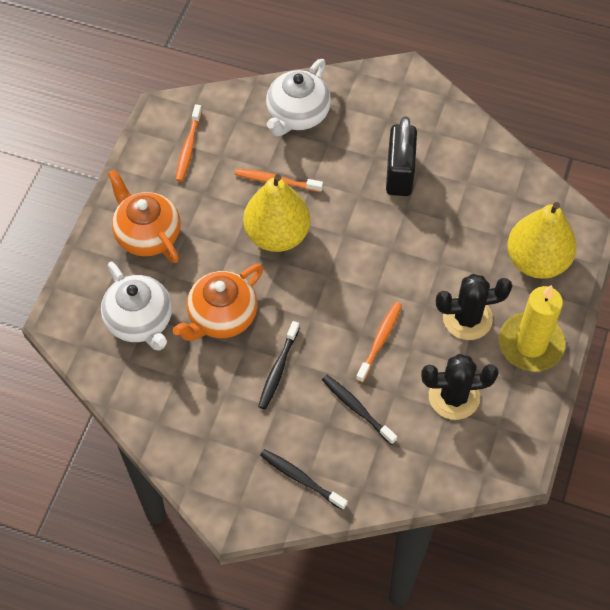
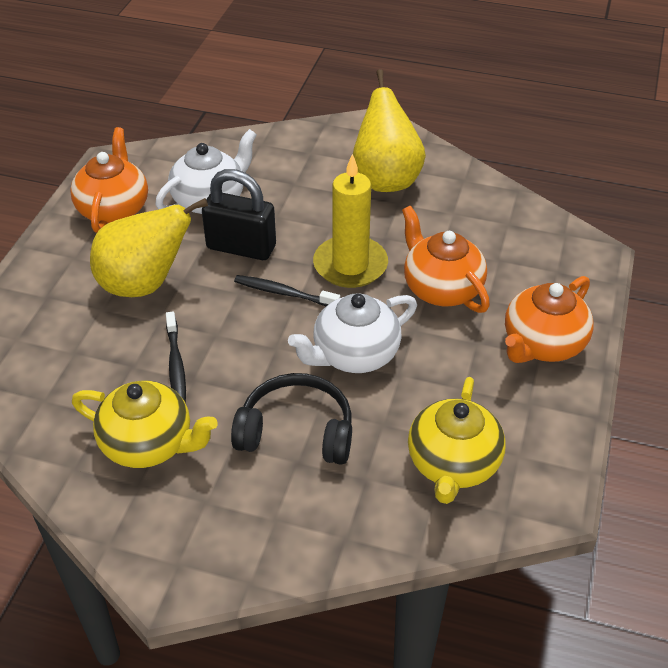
black cactus: 2 -> 0
black headphones: 0 -> 1
black toothbrush: 3 -> 2
orange teapot: 2 -> 3
orange toothbrush: 3 -> 0
yellow teapot: 0 -> 2

